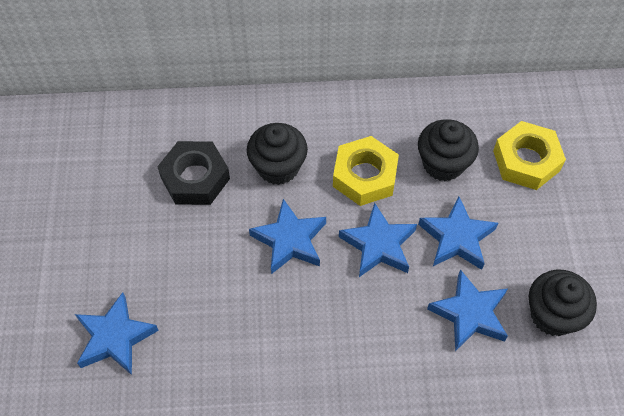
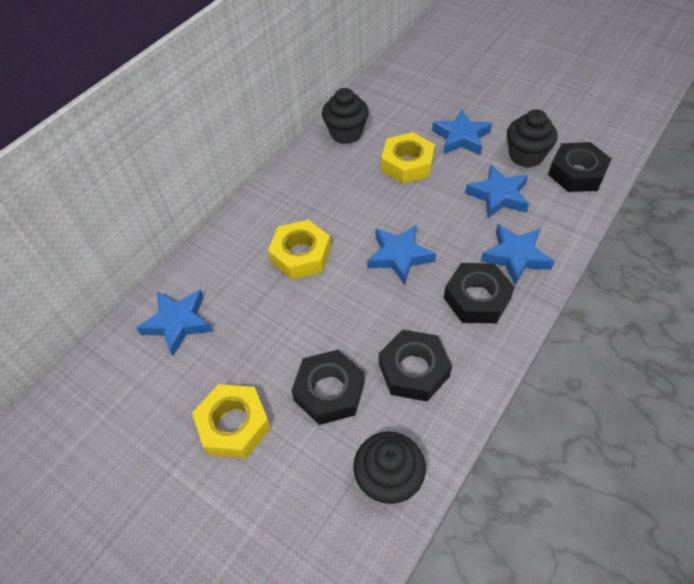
black nut: 1 -> 4
yellow nut: 2 -> 3

